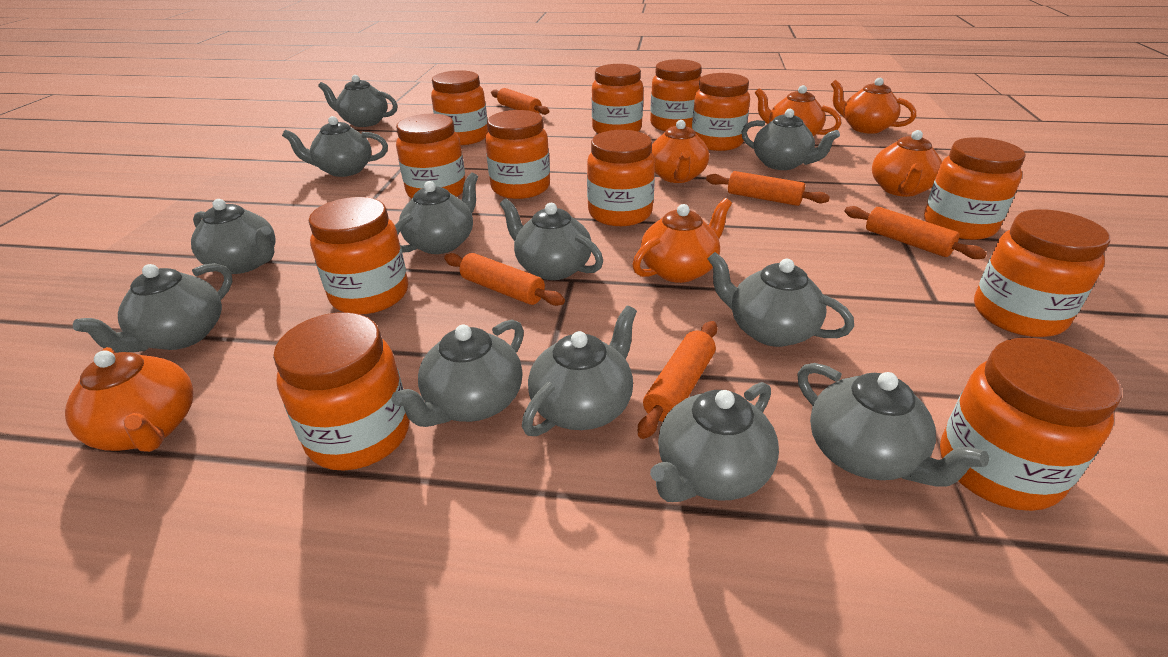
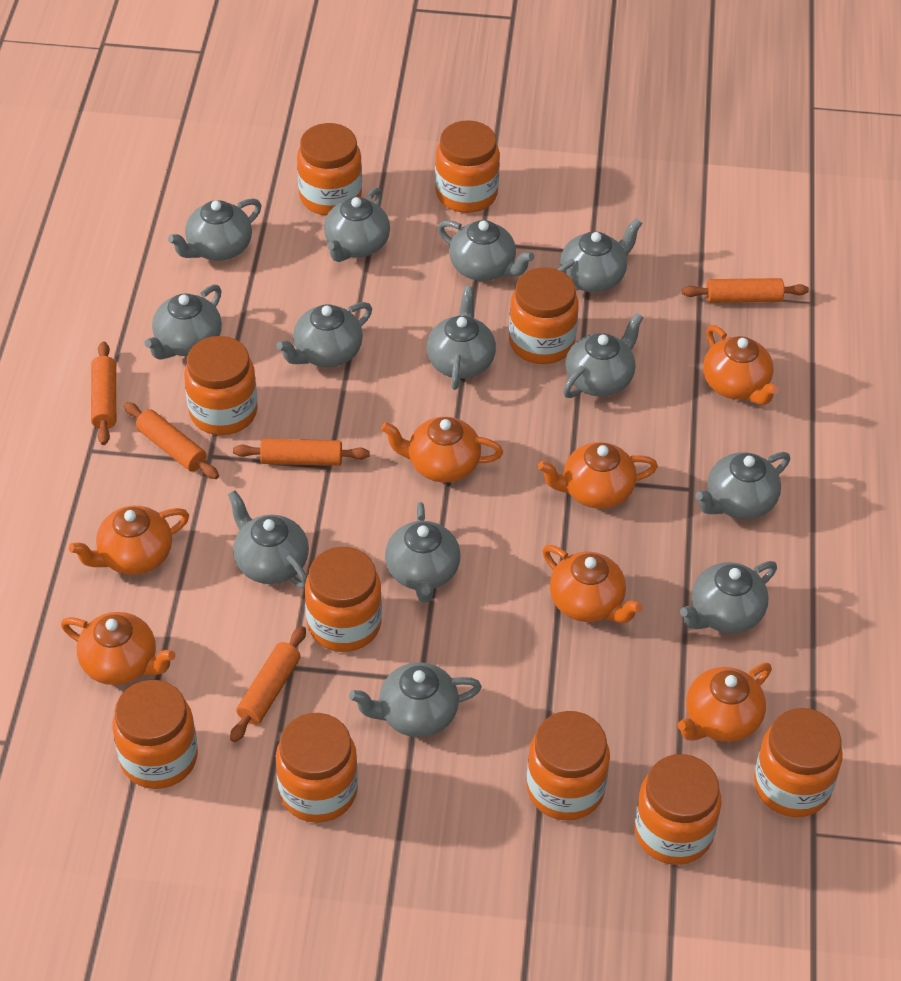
grey teapot: 12 -> 13
orange jar: 12 -> 10
orange teapot: 6 -> 7

